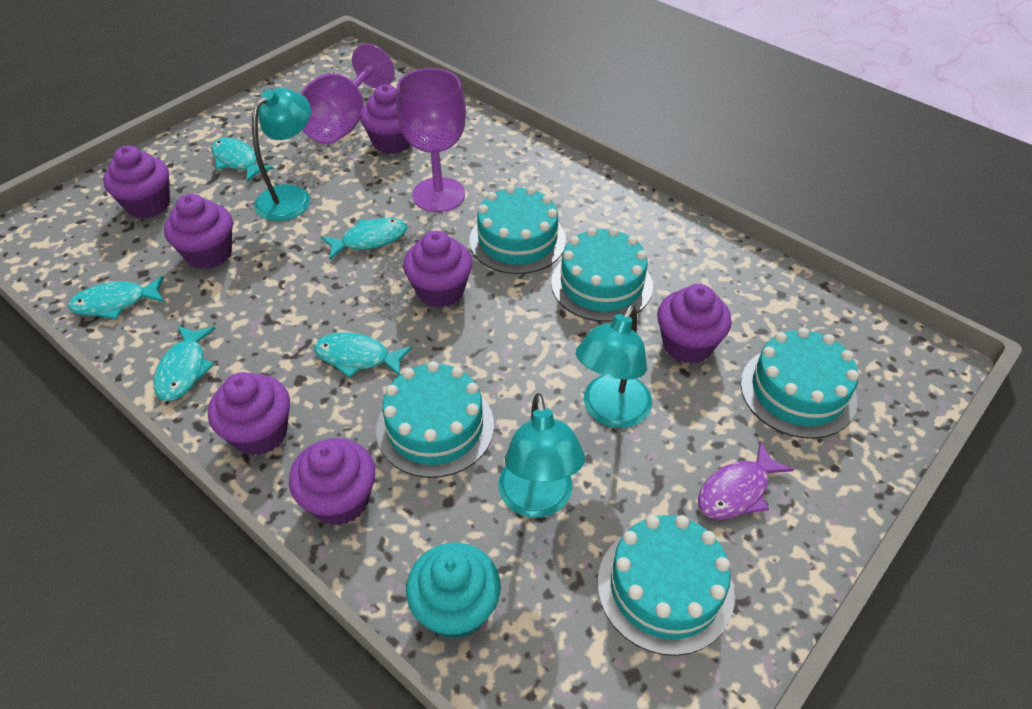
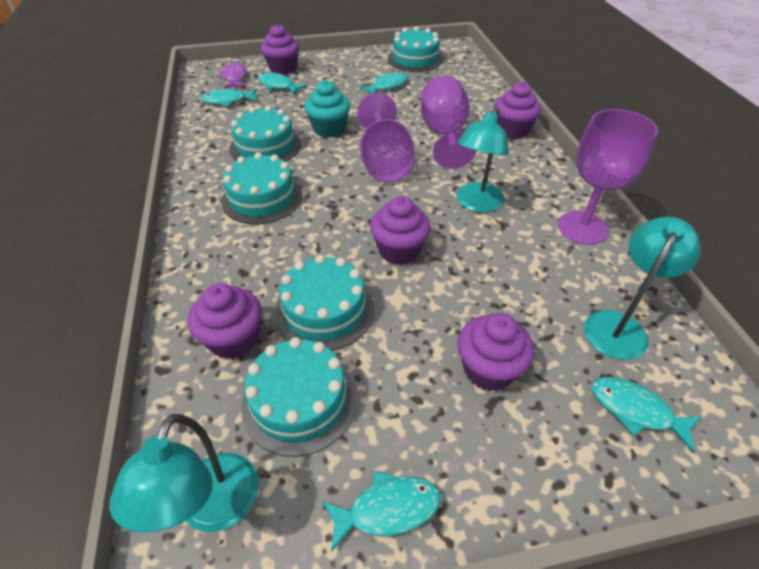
purple cupcake: 7 -> 5
purple goblet: 2 -> 3

